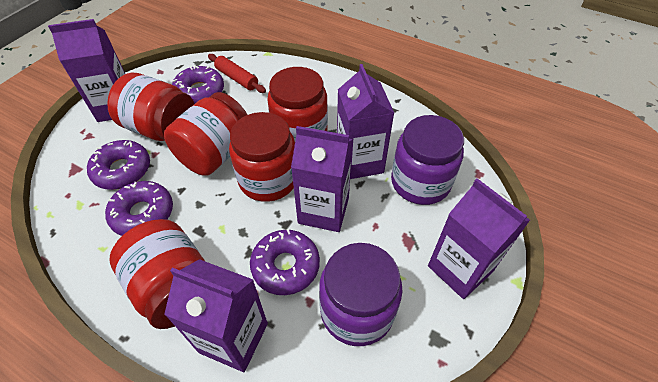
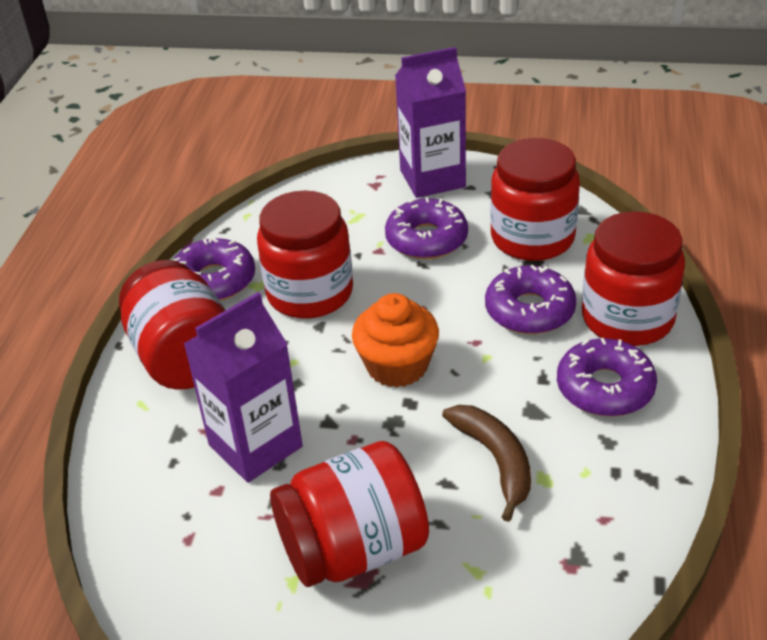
brown banana: 0 -> 1
orange cupcake: 0 -> 1
purple carton: 5 -> 2
purple jar: 2 -> 0
red rolling pin: 1 -> 0

